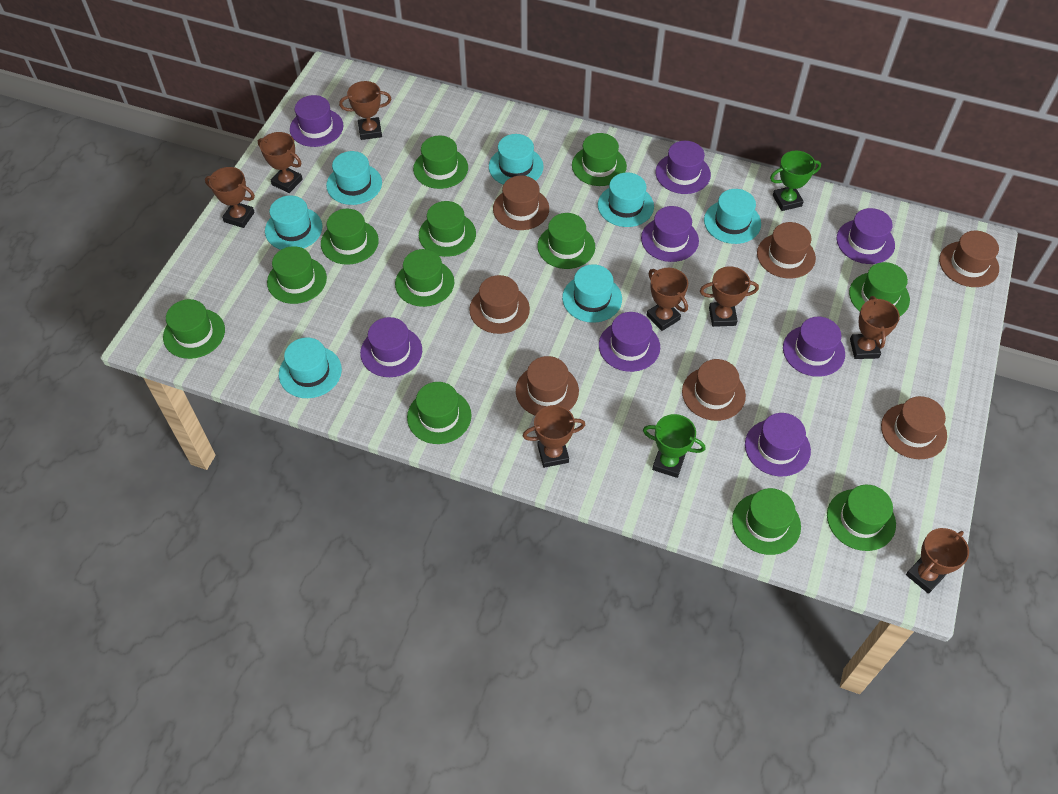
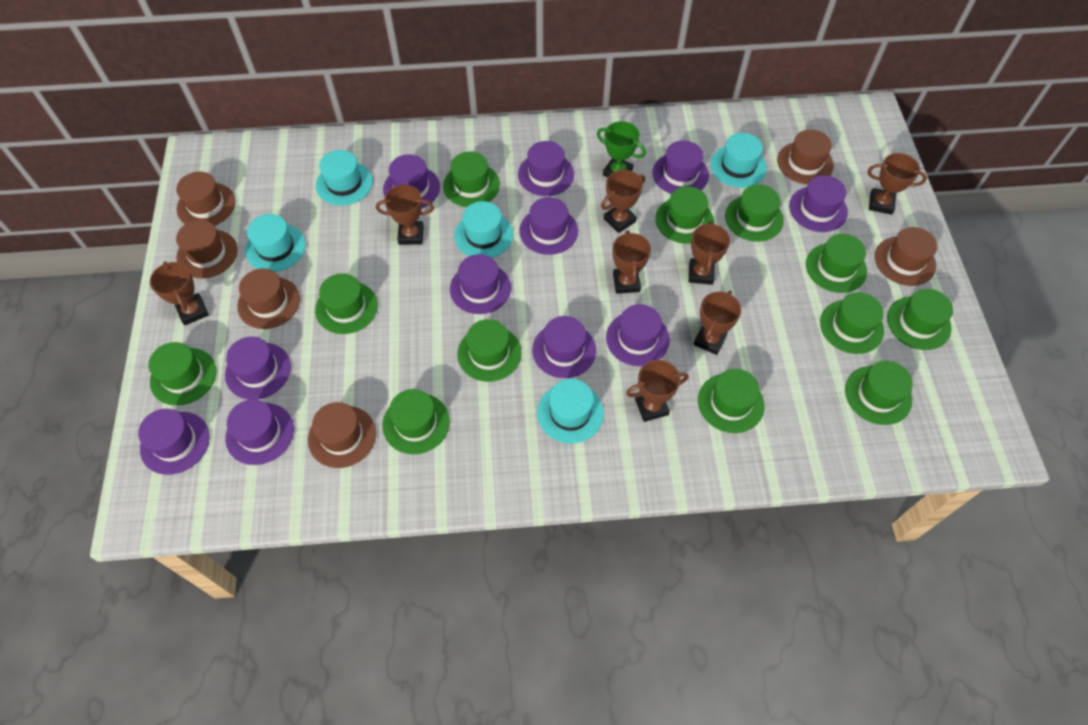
brown hat: 7 -> 6
green trophy: 2 -> 1
purple hat: 8 -> 11
turquoise hat: 7 -> 5

